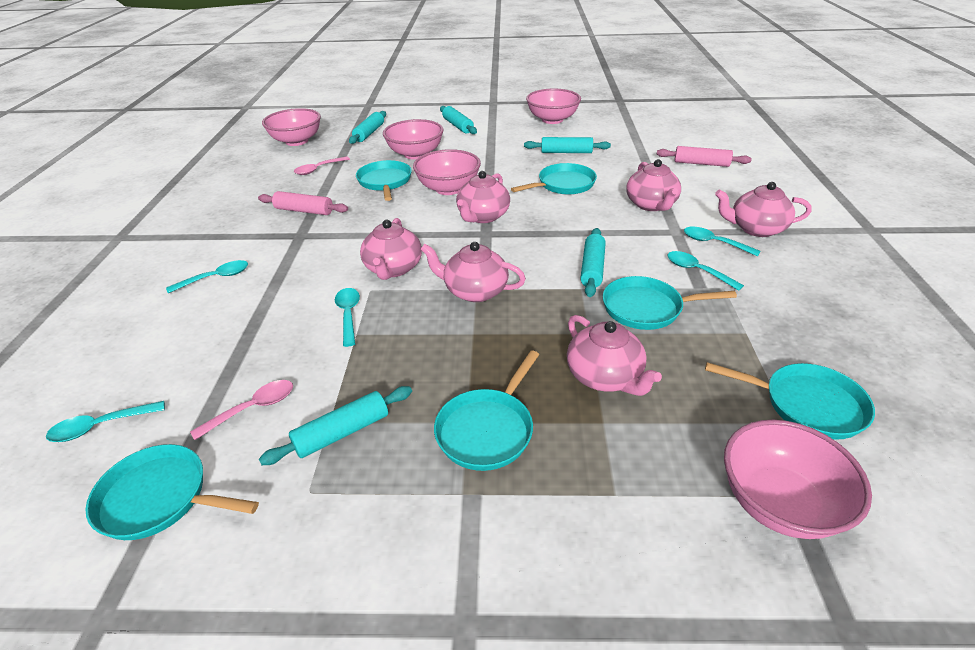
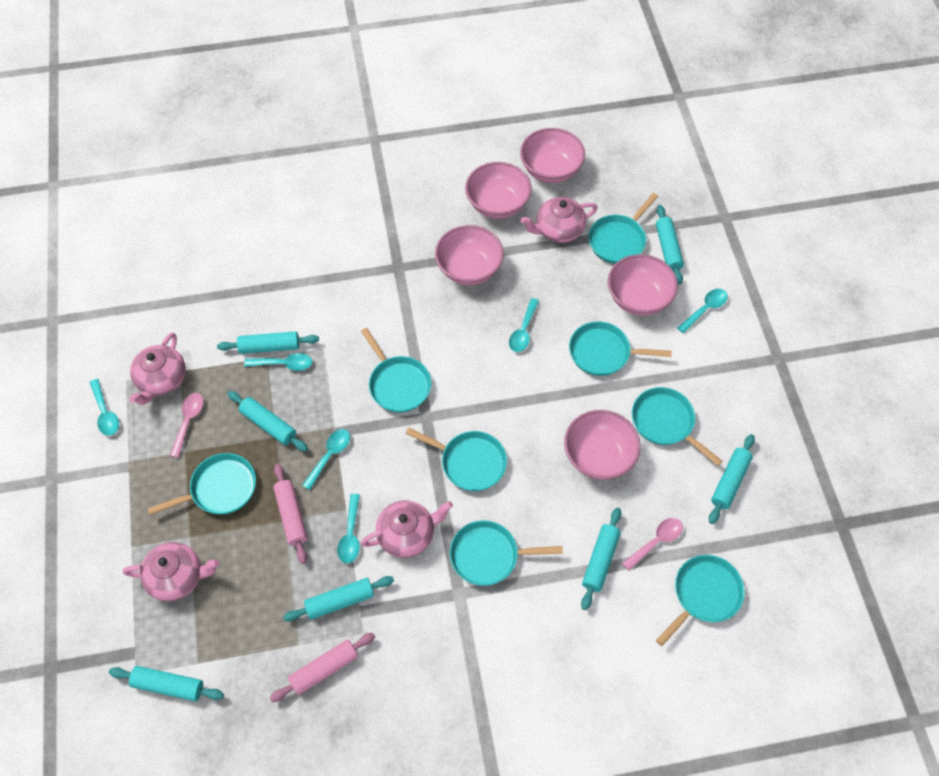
pink teapot: 6 -> 4
turquoise pan: 6 -> 8
turquoise rolling pin: 5 -> 7
turquoise spoon: 5 -> 6

